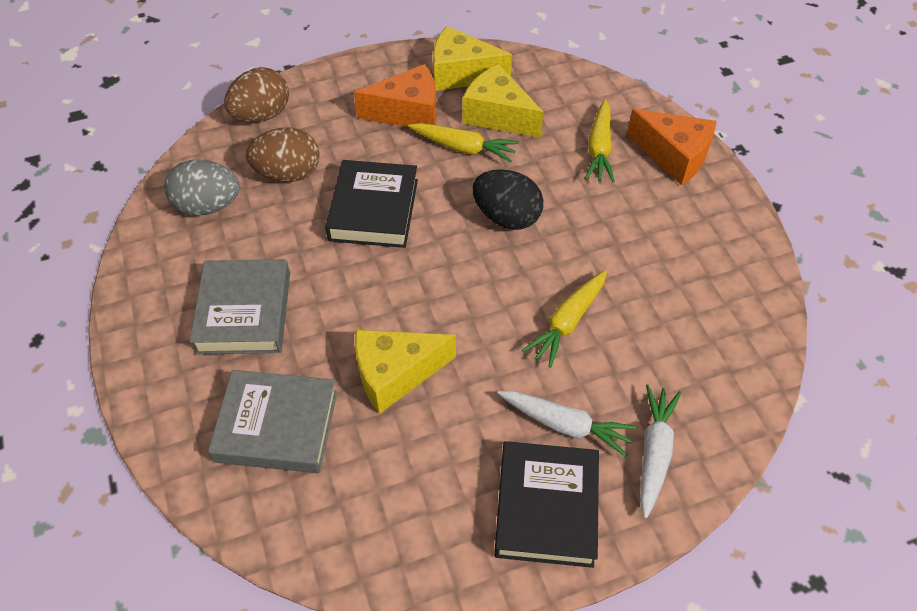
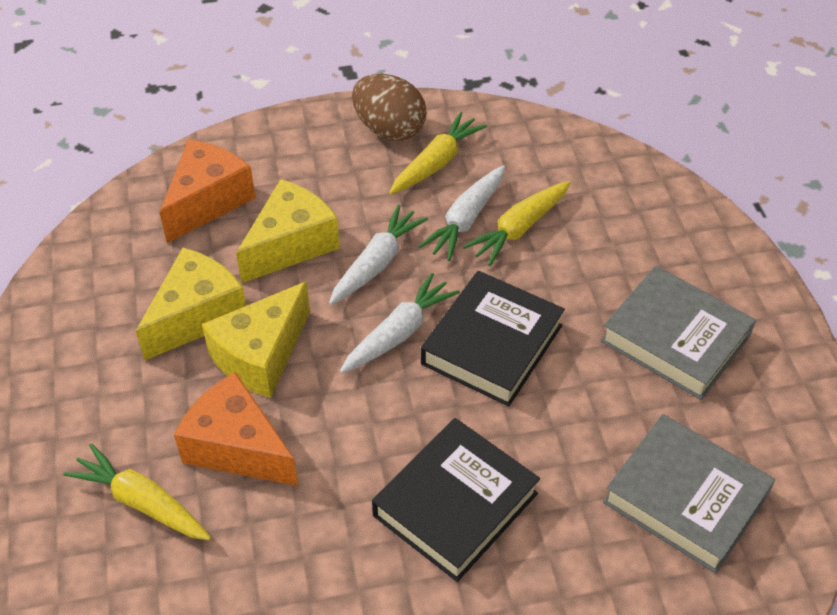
black egg: 1 -> 0
brown egg: 2 -> 1
grey egg: 1 -> 0
white carrot: 2 -> 3

